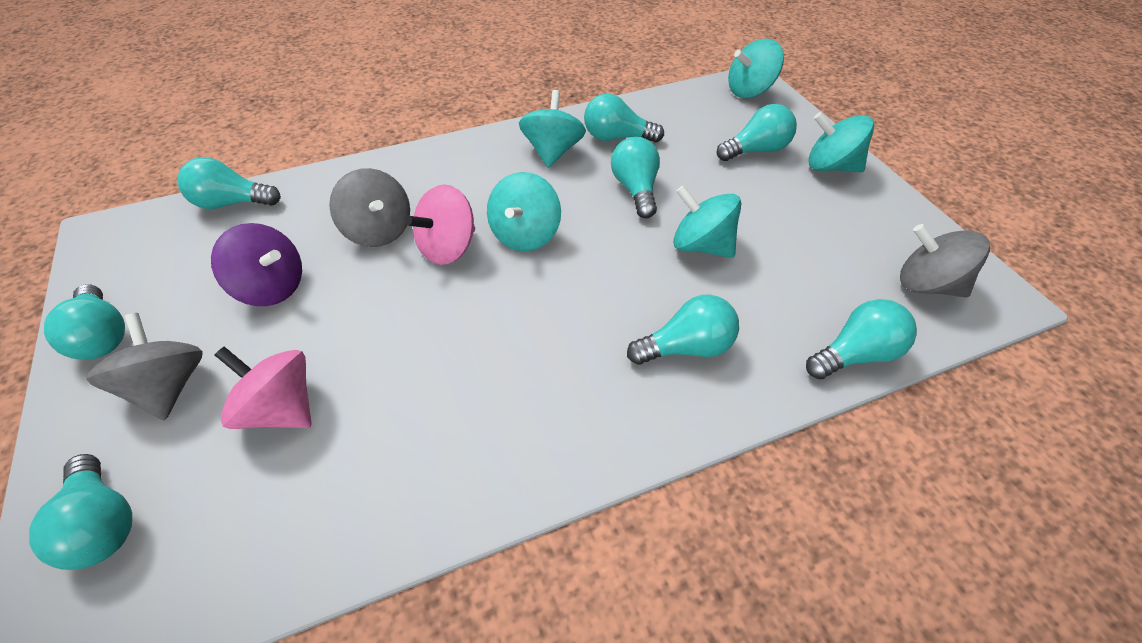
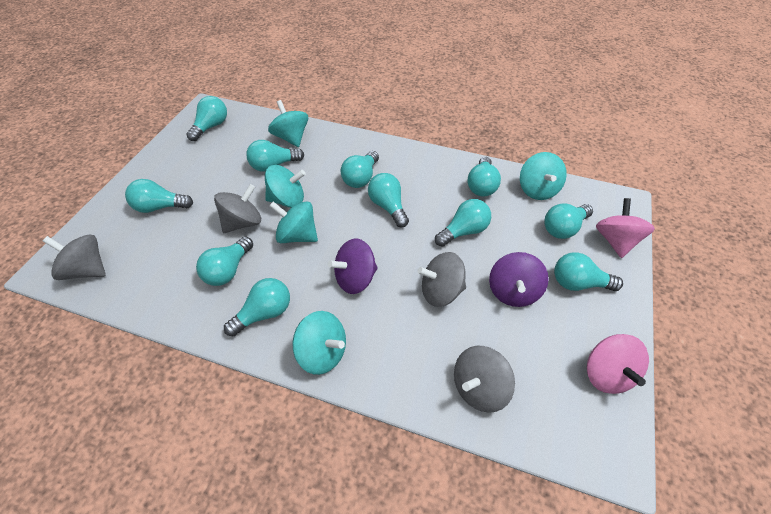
grey spinning top: 3 -> 4
purple spinning top: 1 -> 2
turquoise light bulb: 8 -> 11

